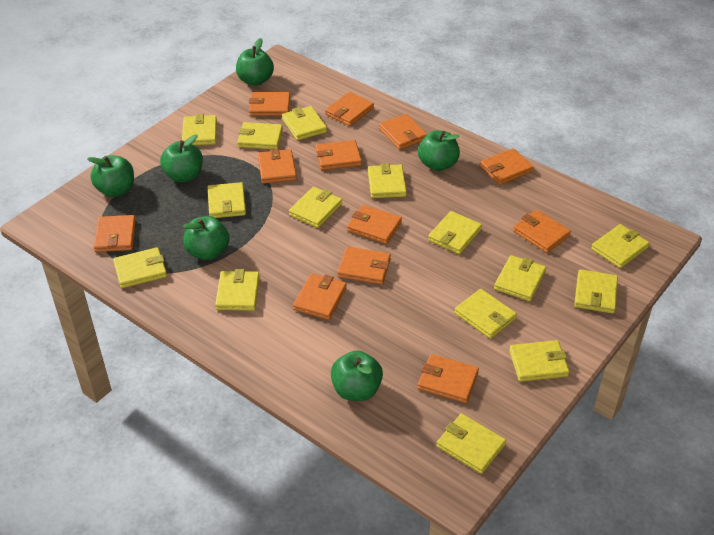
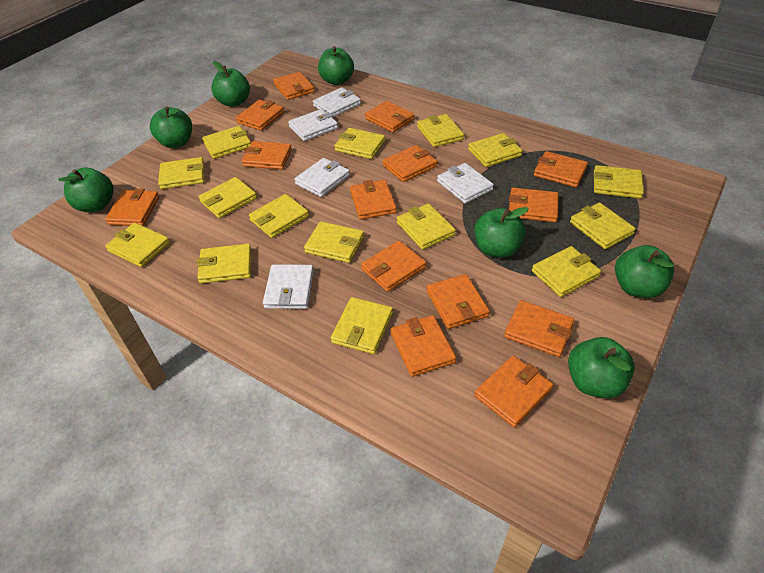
green apple: 6 -> 7
orange wallet: 12 -> 14
white wallet: 0 -> 5

